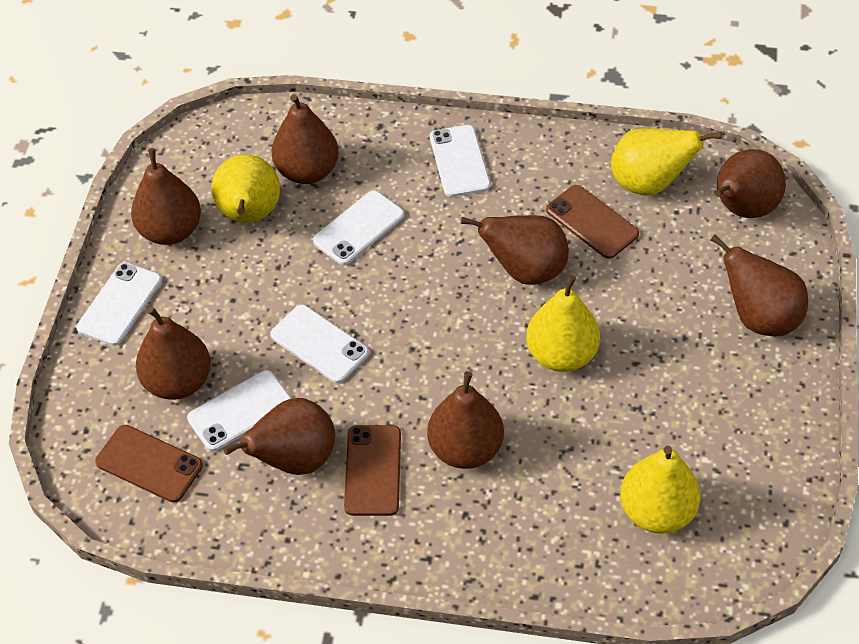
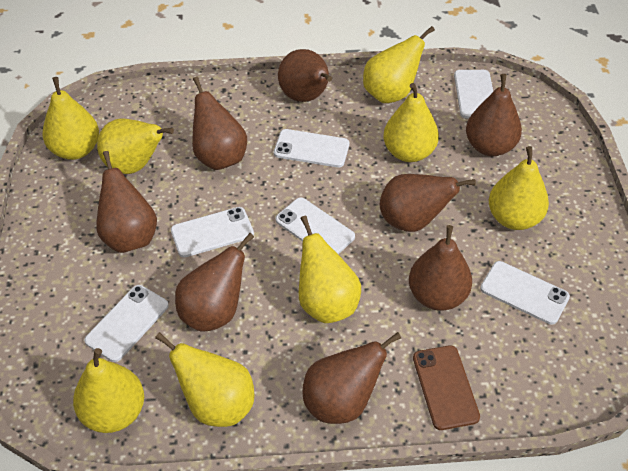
brown phone: 3 -> 1
white phone: 5 -> 6
yellow pear: 4 -> 8

